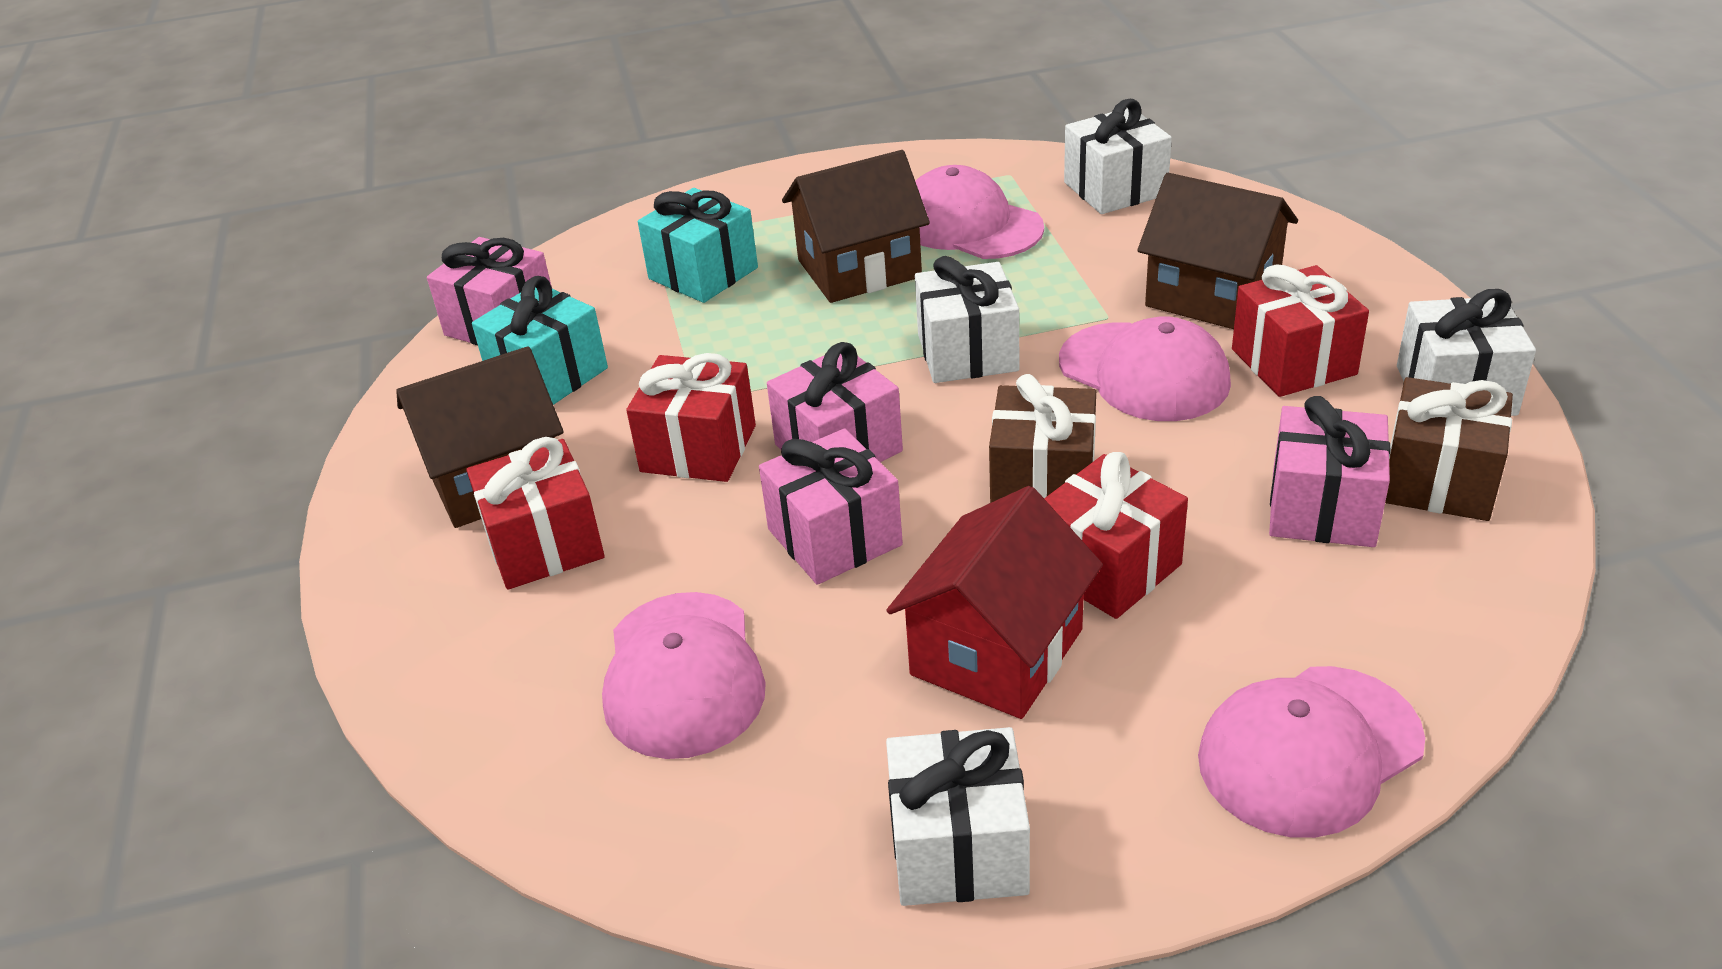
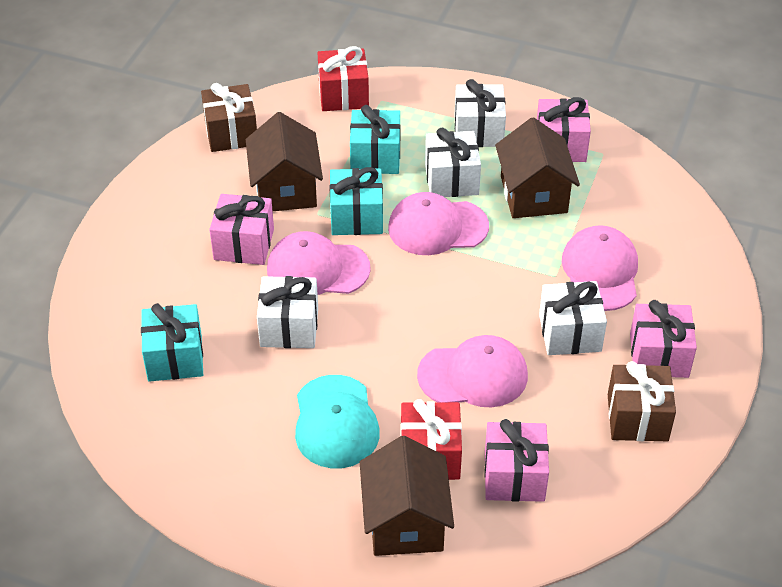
red gift: 4 -> 2
red house: 1 -> 0
turquoise cap: 0 -> 1
turquoise gift: 2 -> 3

